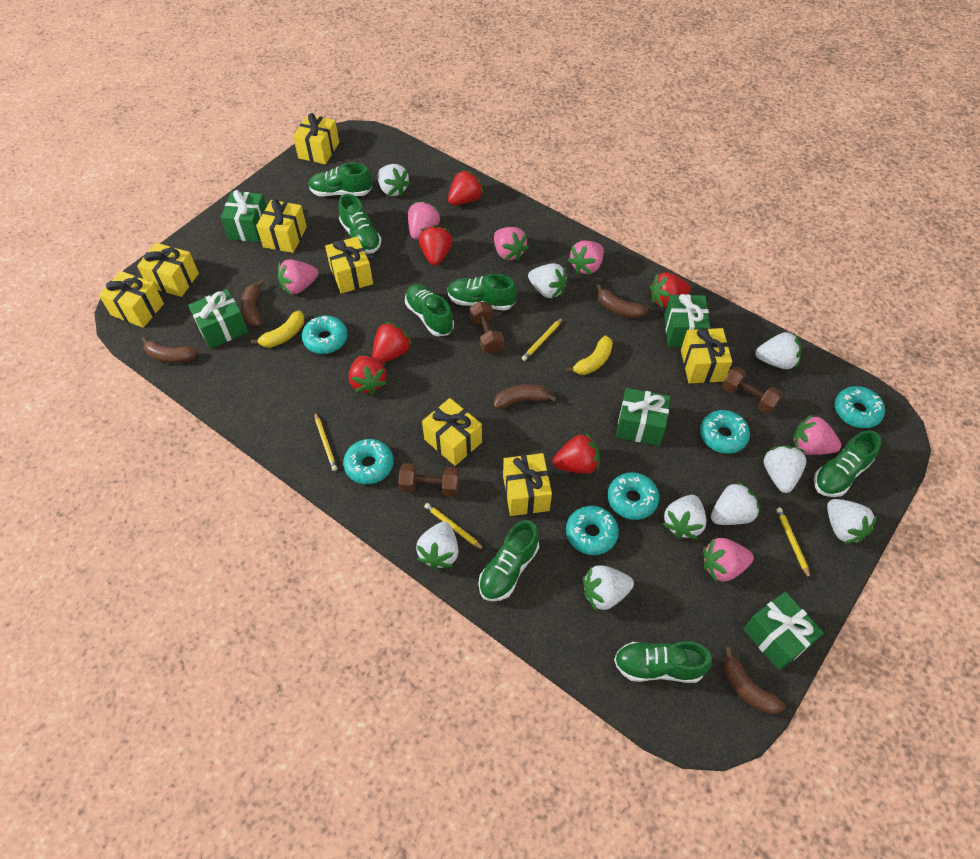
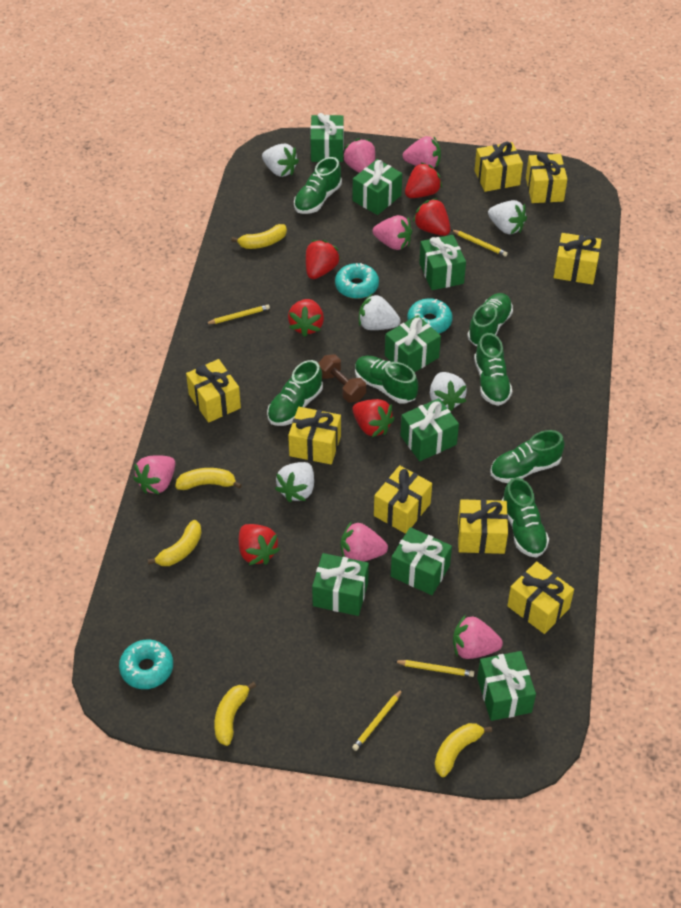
brown banana: 5 -> 0
brown dumbbell: 3 -> 1
green gift: 5 -> 8
turquoise donut: 6 -> 3
white strawberry: 9 -> 5
yellow banana: 2 -> 5

